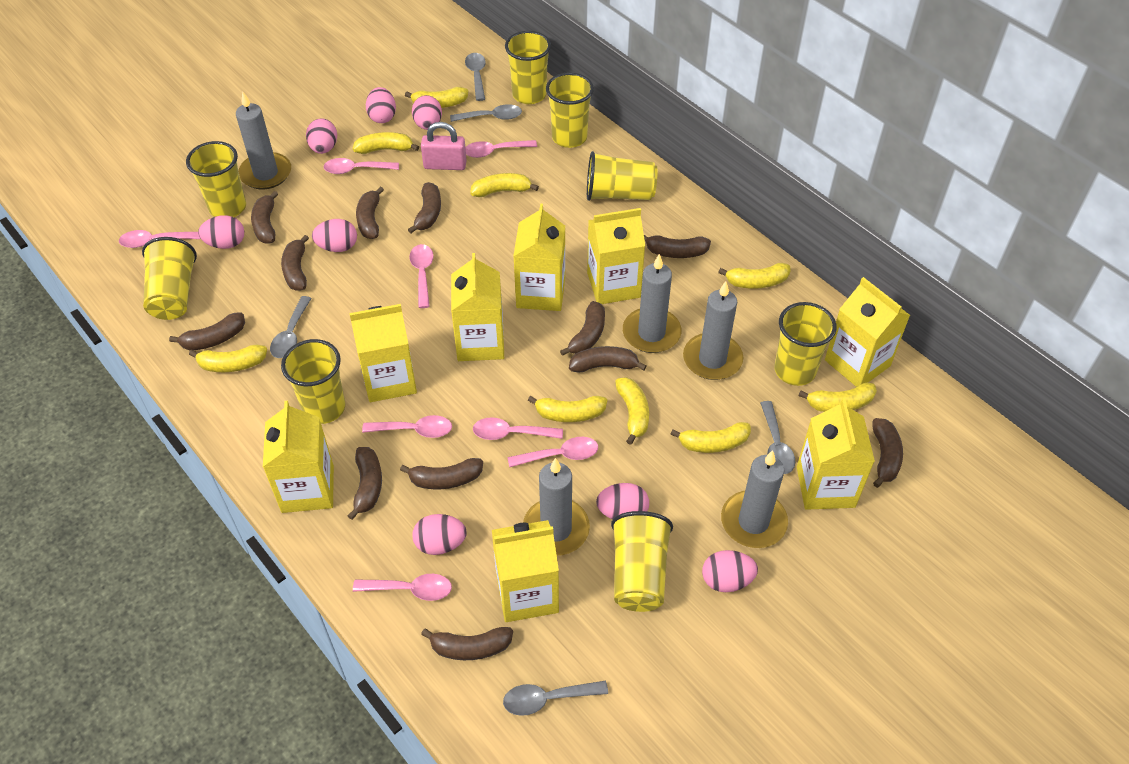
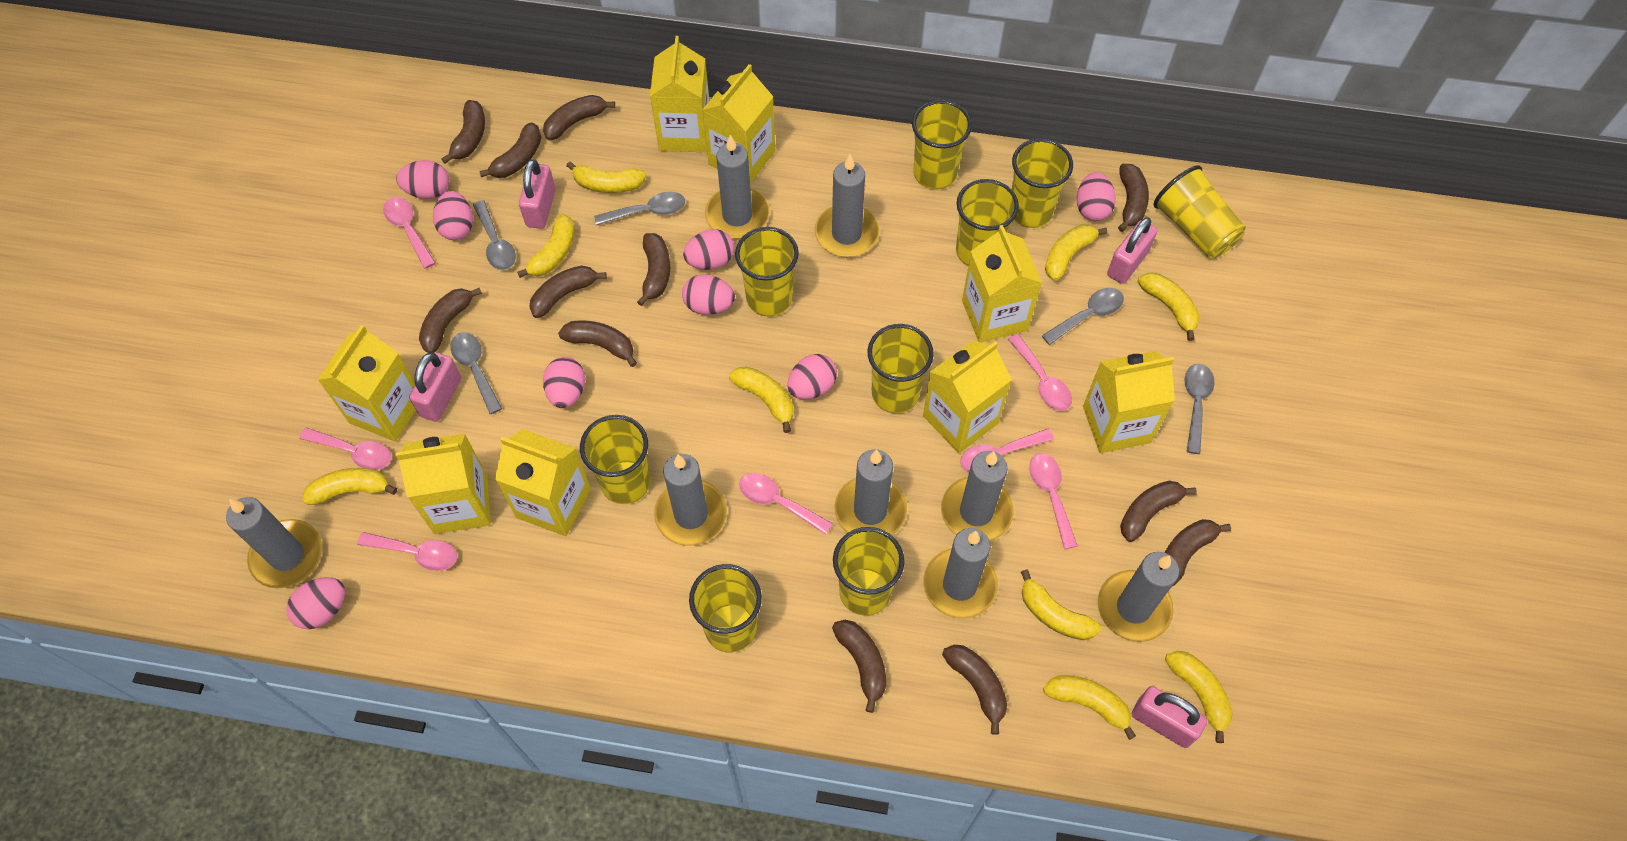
grey candle: 5 -> 8
pink padlock: 1 -> 4
pink spoon: 8 -> 7
yellow cup: 8 -> 9

